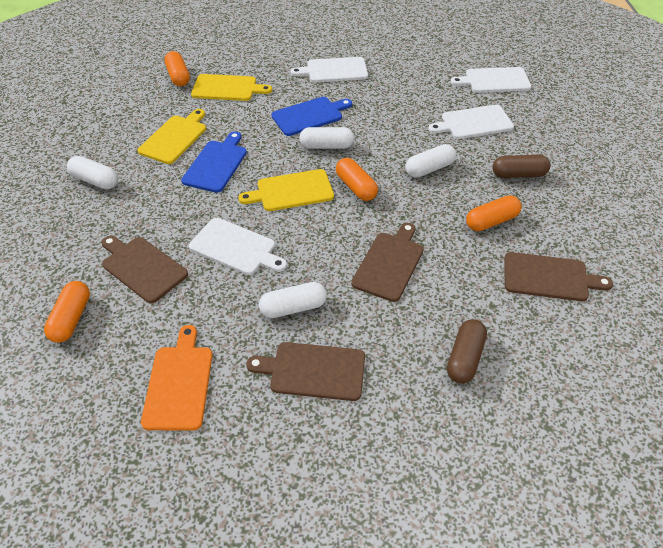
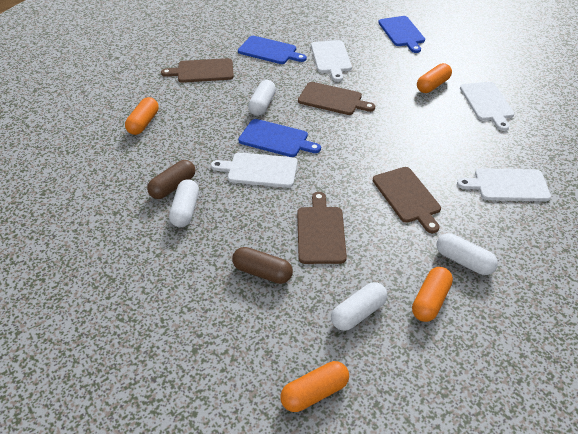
blue cutting board: 2 -> 3
orange cutting board: 1 -> 0
yellow cutting board: 3 -> 0

